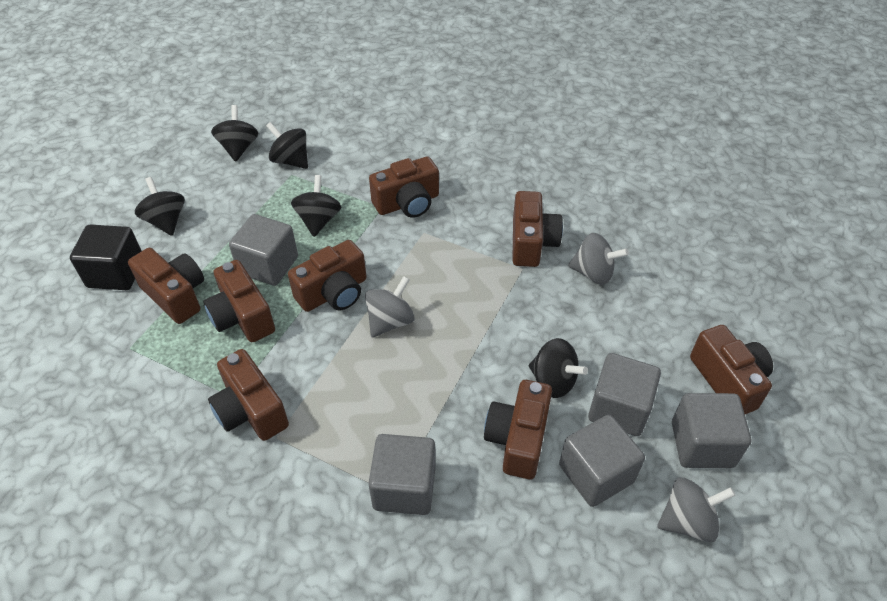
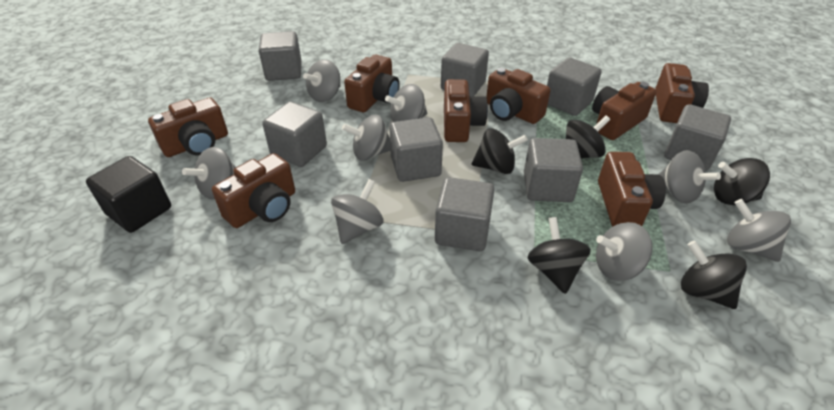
grey cube: 5 -> 8
grey spinning top: 3 -> 8

